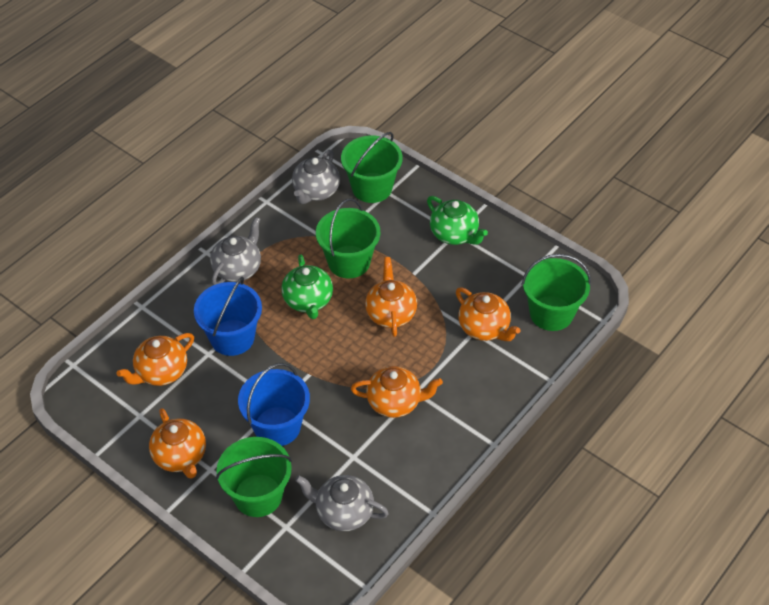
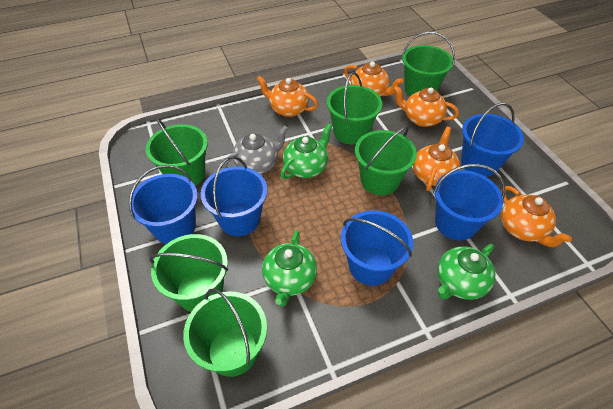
blue bucket: 2 -> 5
green bucket: 4 -> 6
green teapot: 2 -> 3
grey teapot: 3 -> 1

